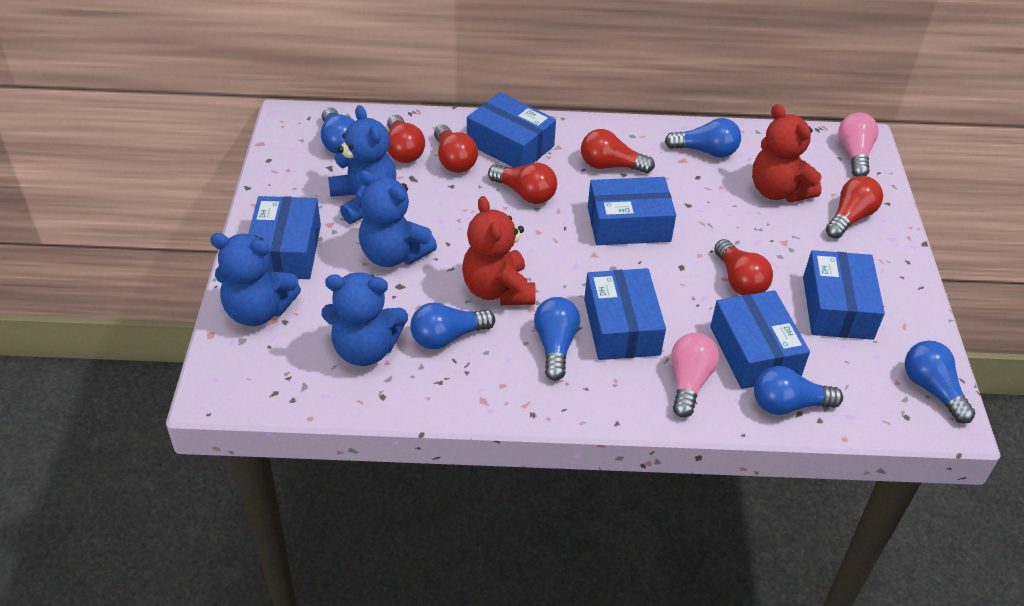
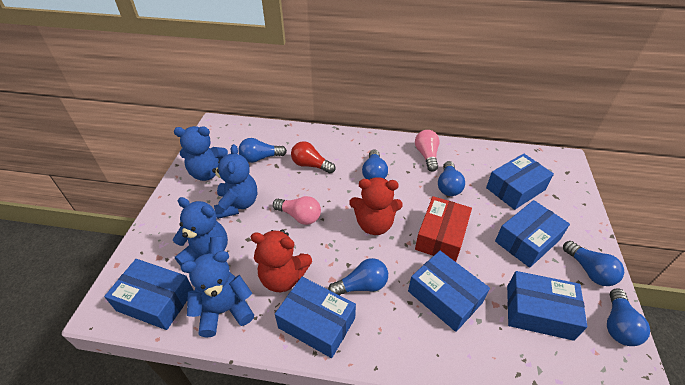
red box: 0 -> 1
red light bulb: 6 -> 1

